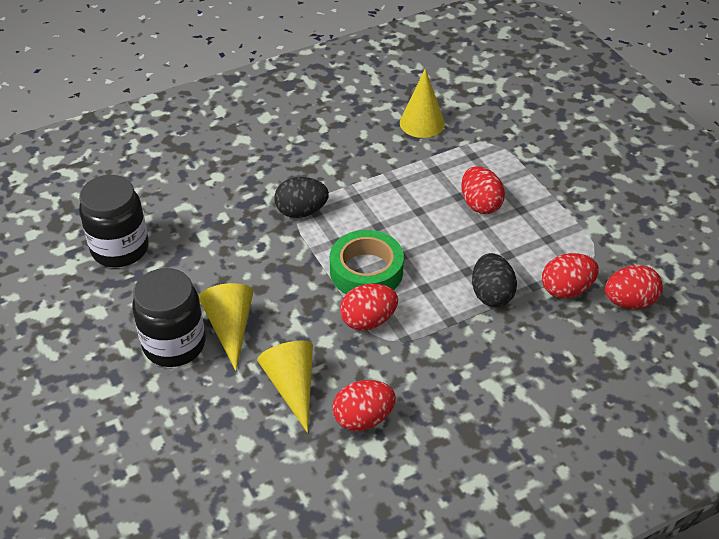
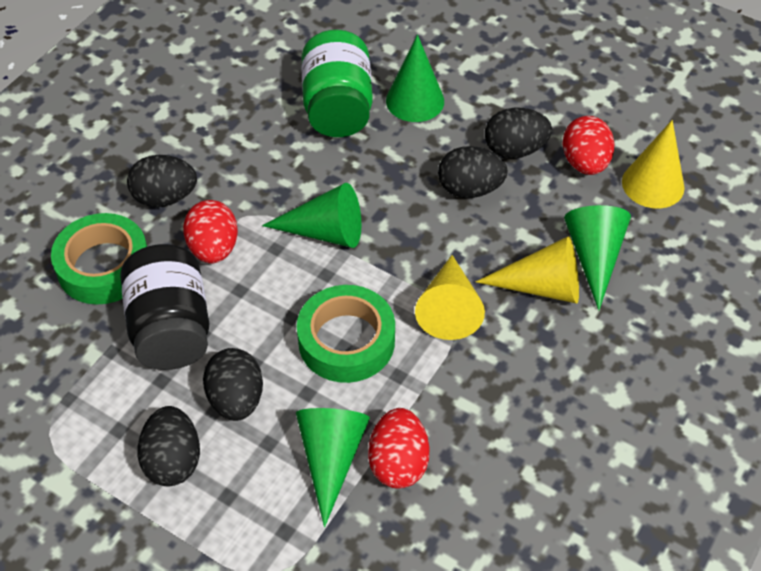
black egg: 2 -> 5
black jar: 2 -> 1
green cone: 0 -> 4
green jar: 0 -> 1
green tape: 1 -> 2
red egg: 5 -> 3

